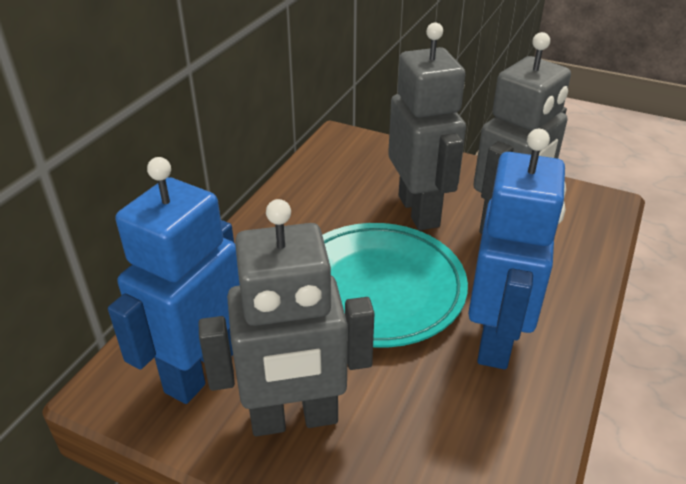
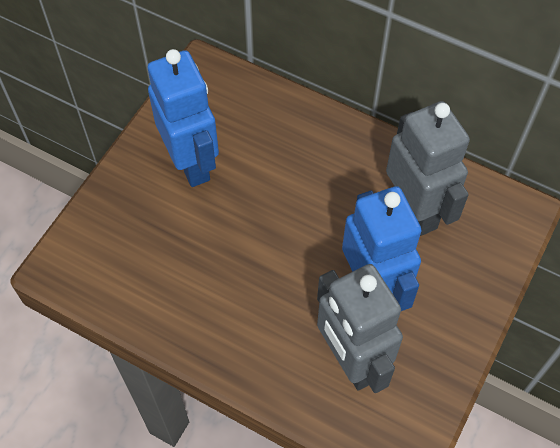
grey robot: 3 -> 2
turquoise plate: 1 -> 0

